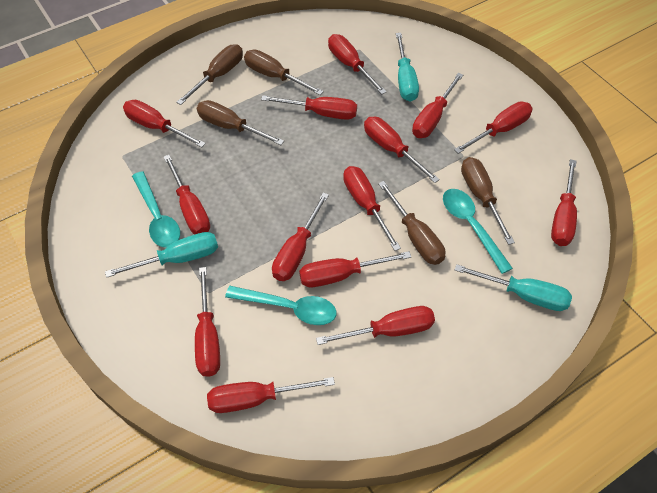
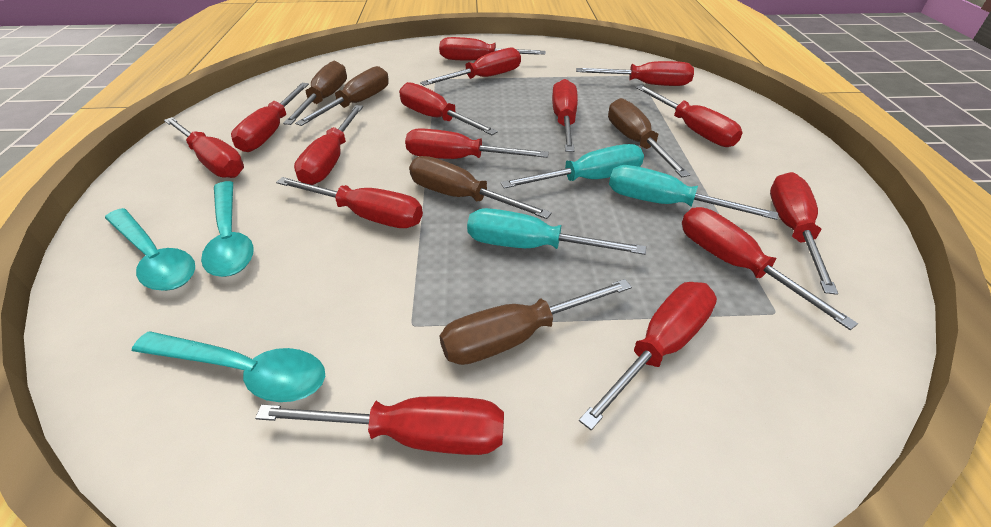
red screwdriver: 14 -> 15

